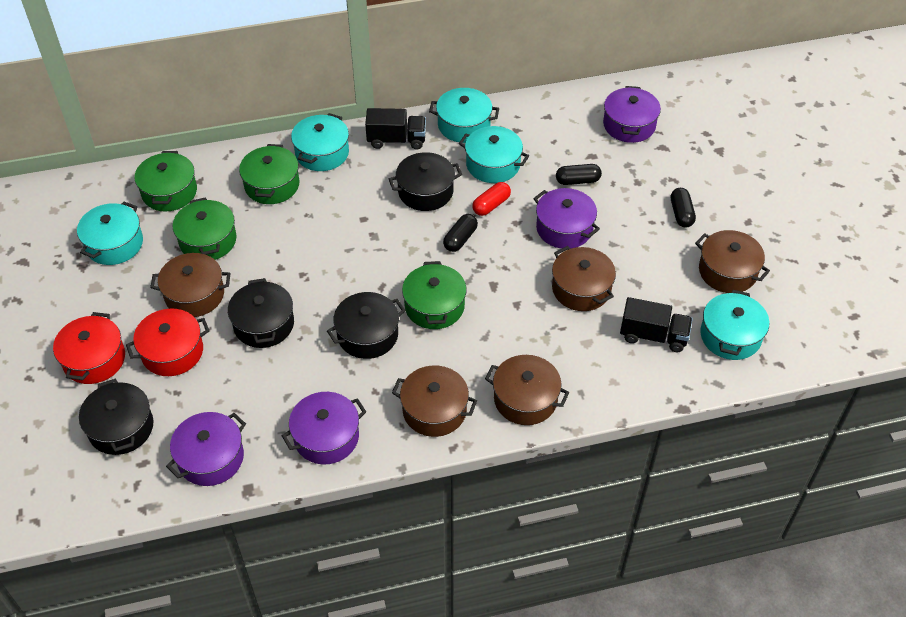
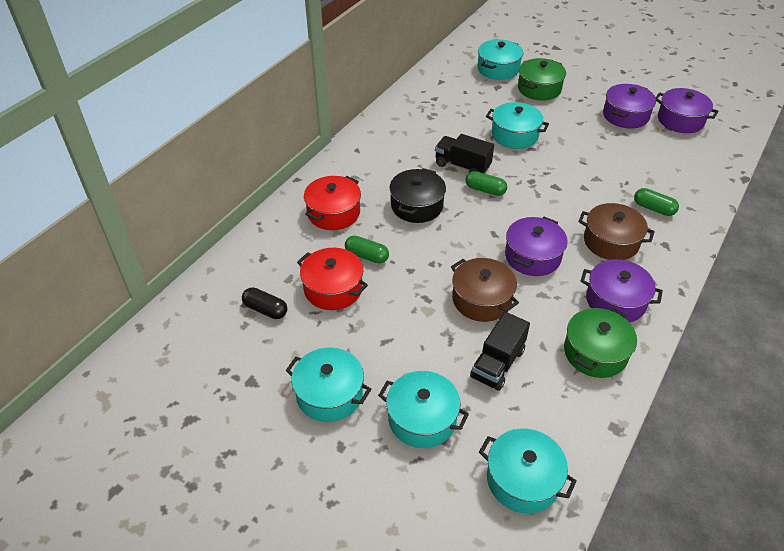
black capsule: 3 -> 1
black pot: 4 -> 1
brown pot: 5 -> 2
green capsule: 0 -> 3
green pot: 4 -> 2
red capsule: 1 -> 0

